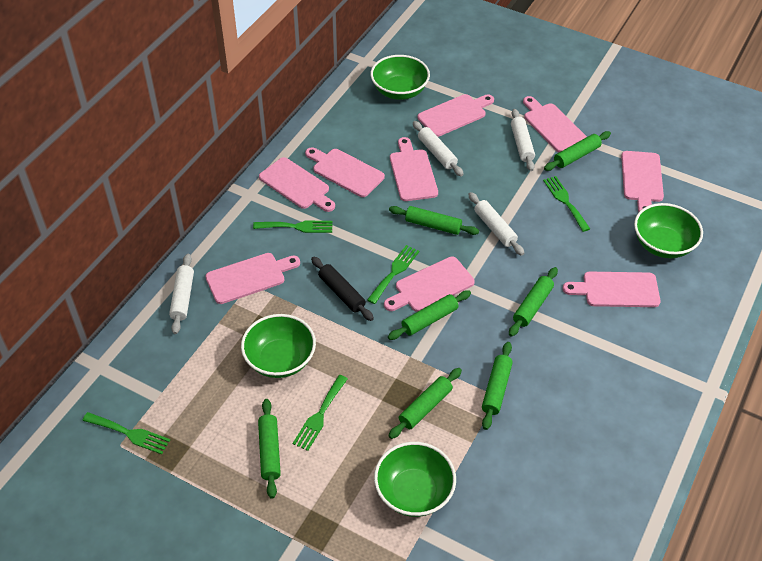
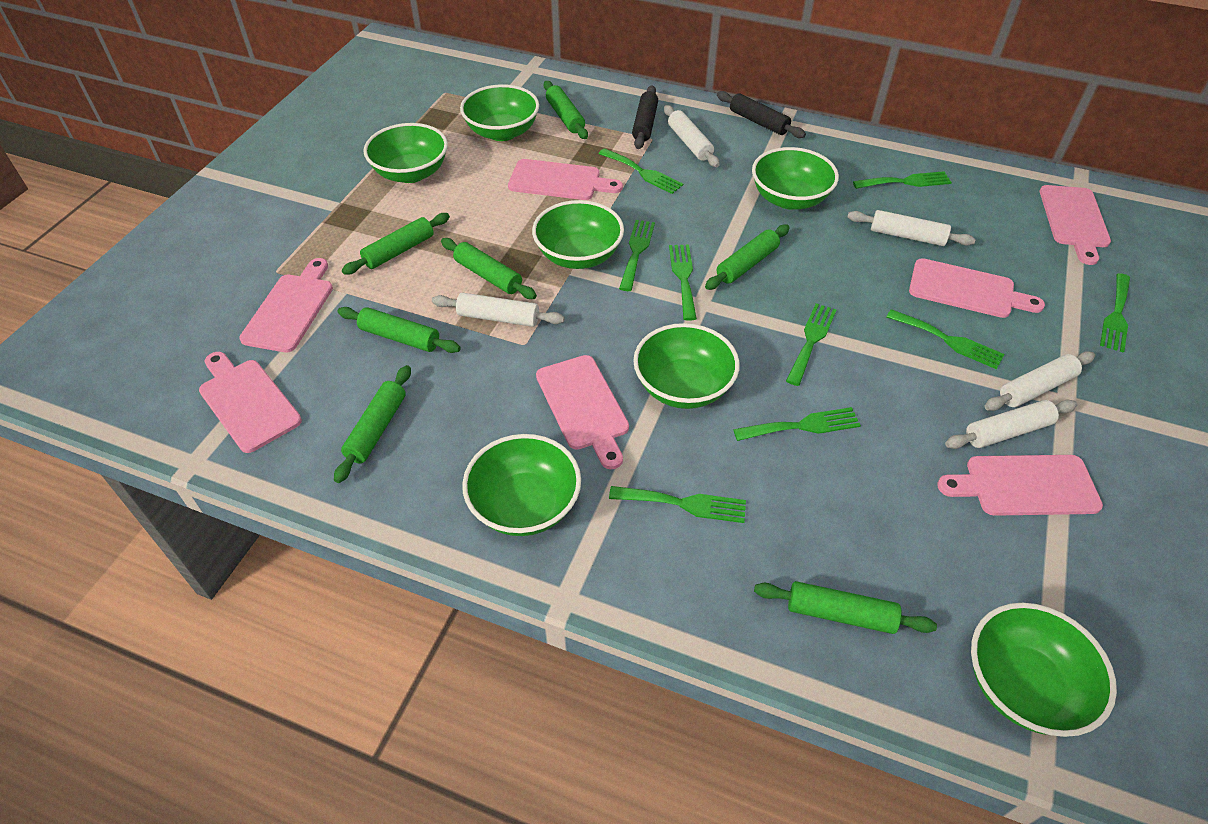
black rolling pin: 1 -> 2
green bowl: 4 -> 7
green fork: 5 -> 9
pink cutting board: 9 -> 7
white rolling pin: 4 -> 5

